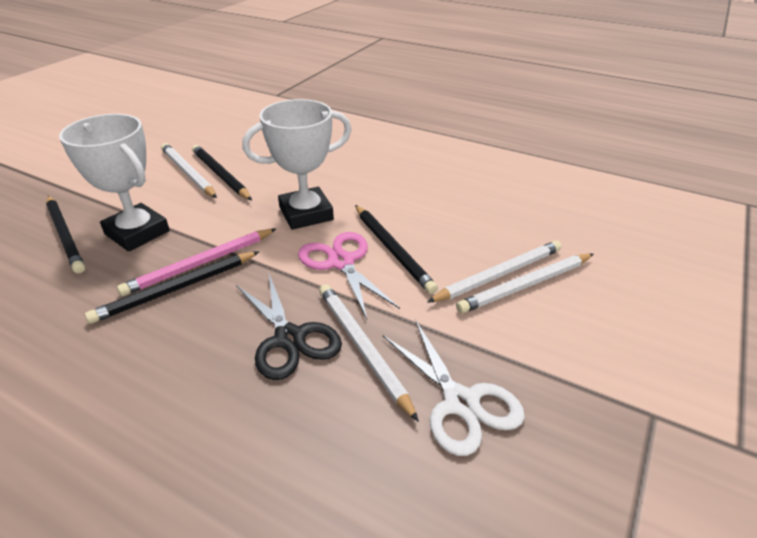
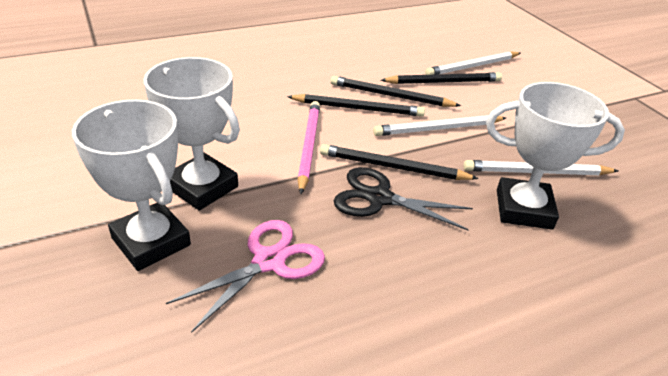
white pencil: 4 -> 3
white scissors: 1 -> 0
white trophy: 2 -> 3

